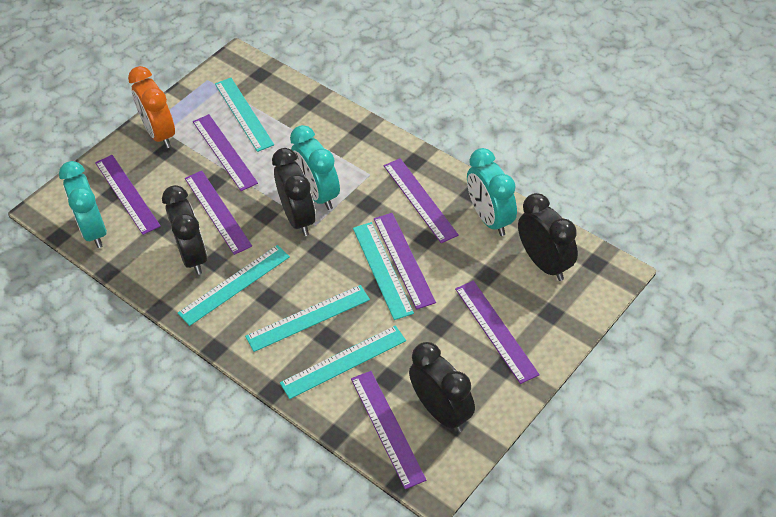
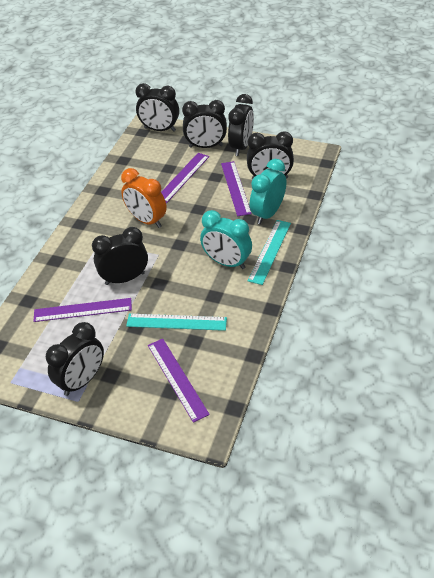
black clock: 4 -> 6
purple ruler: 7 -> 4
turquoise clock: 3 -> 2
turquoise ruler: 5 -> 2

